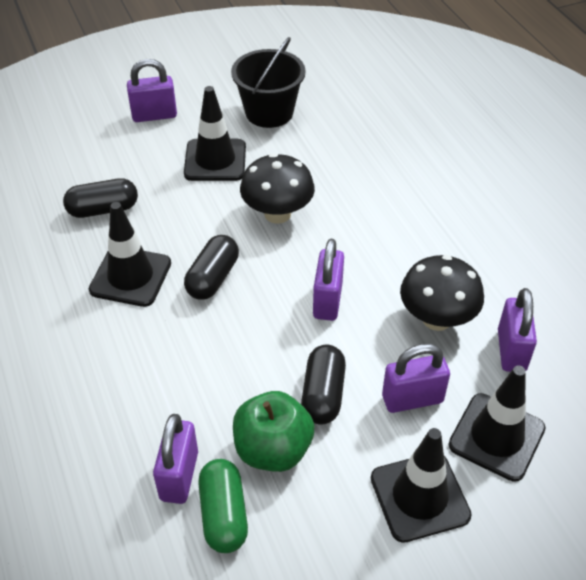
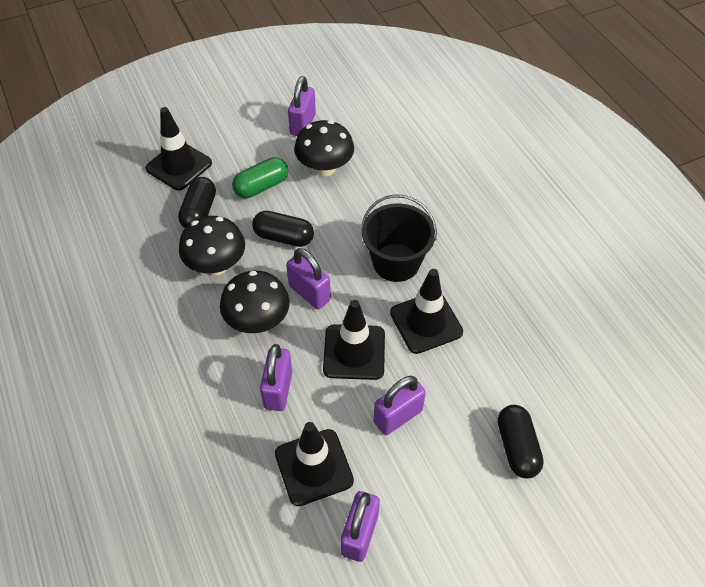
black mushroom: 2 -> 3
green apple: 1 -> 0

